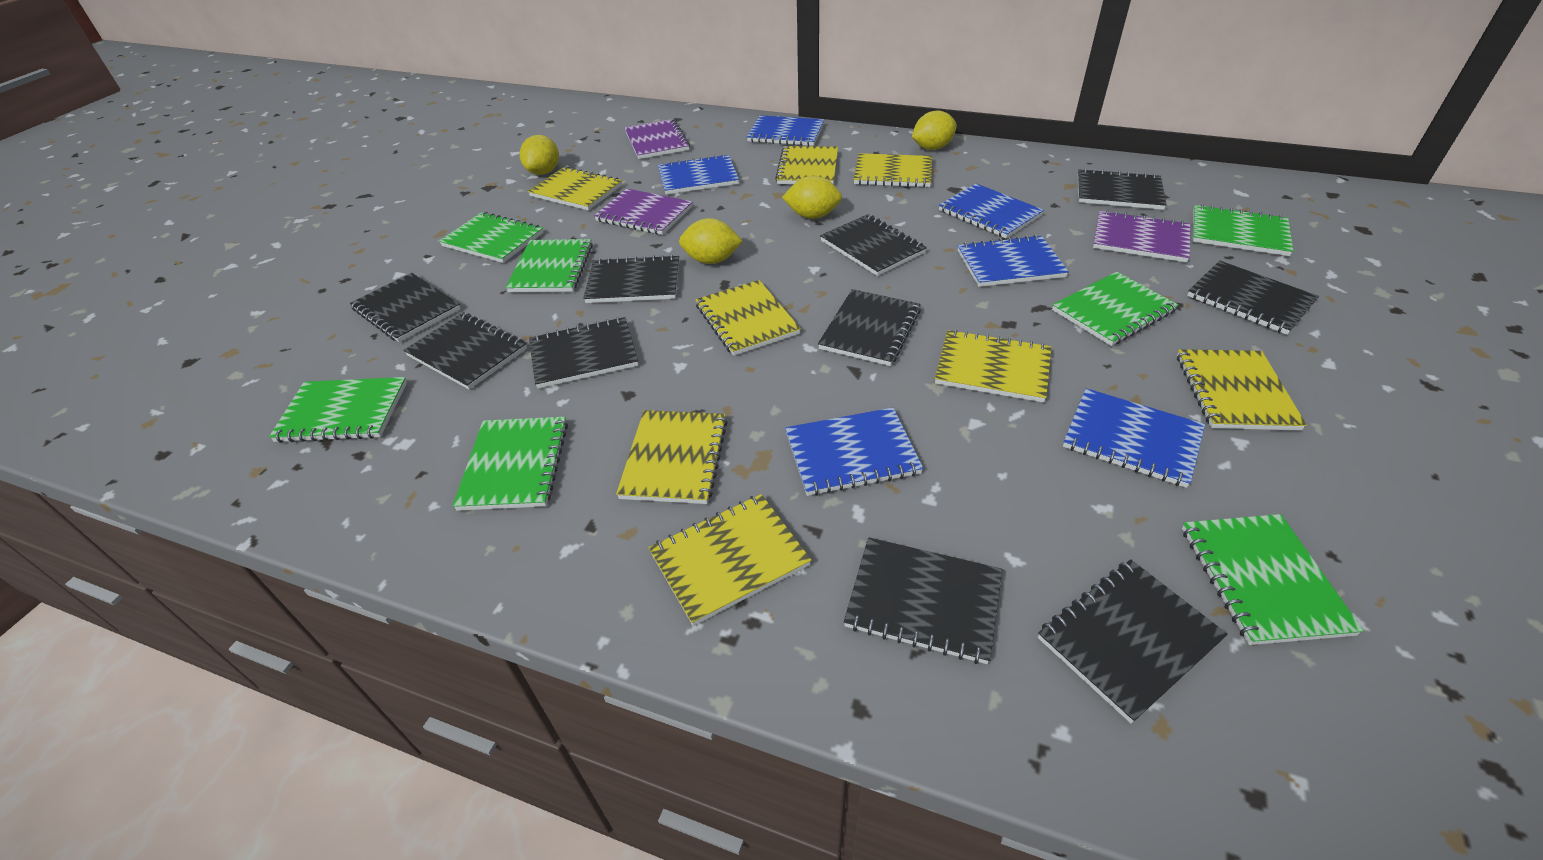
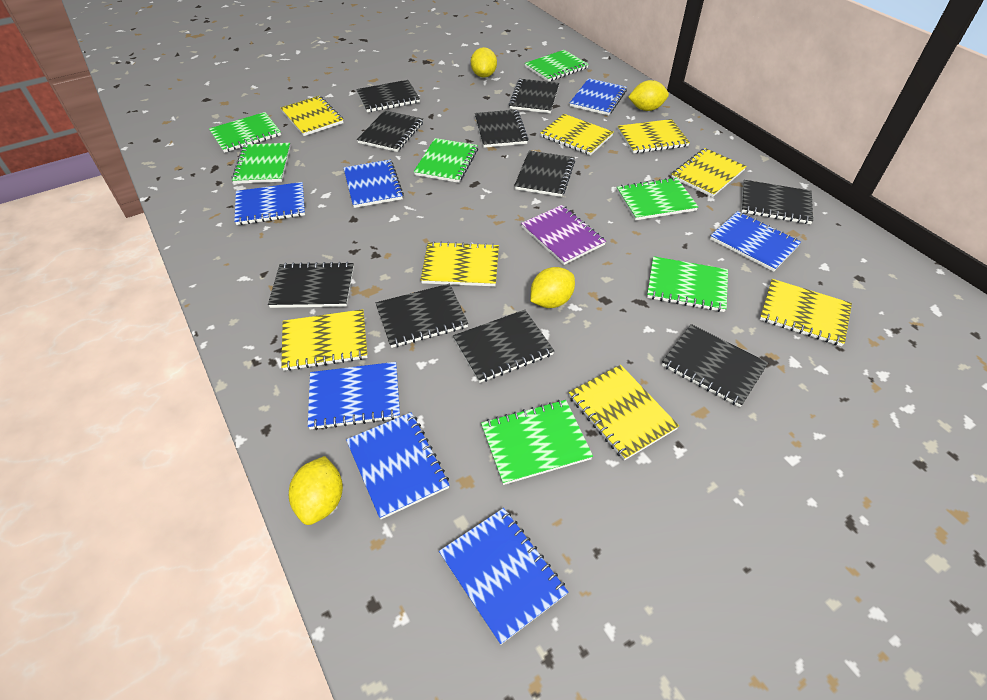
blue notebook: 6 -> 7
purple notebook: 3 -> 1

